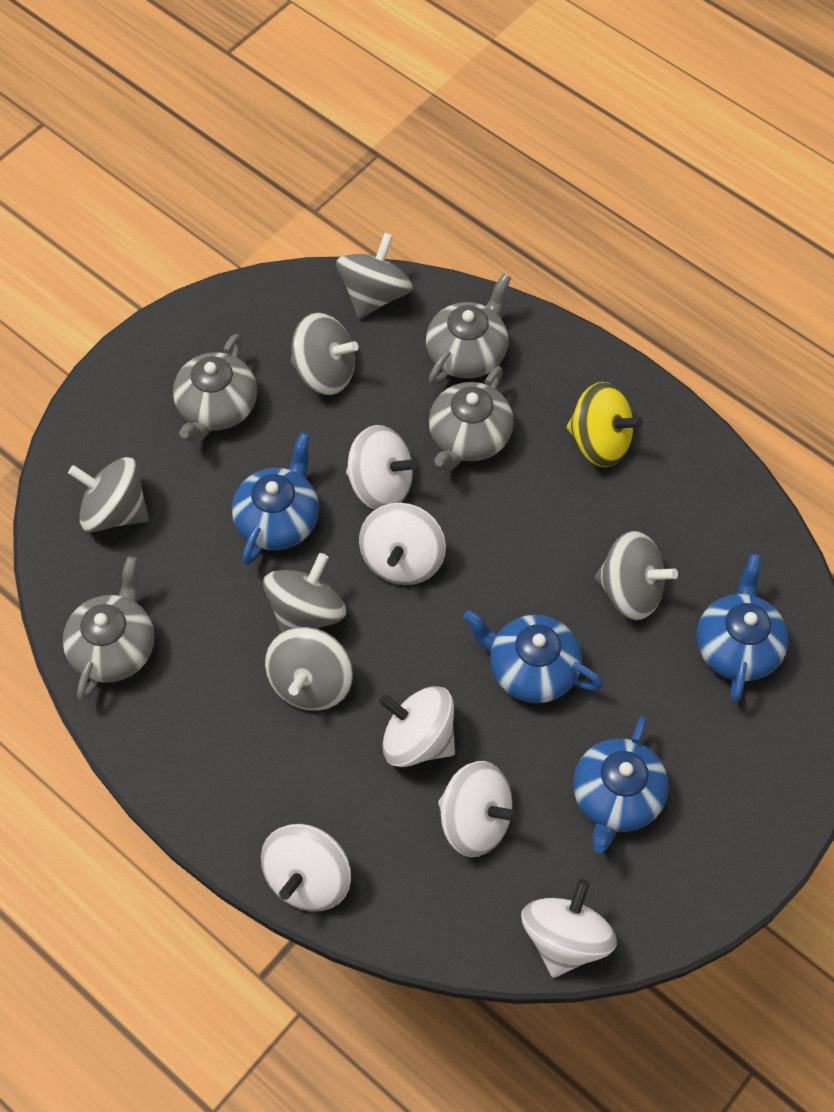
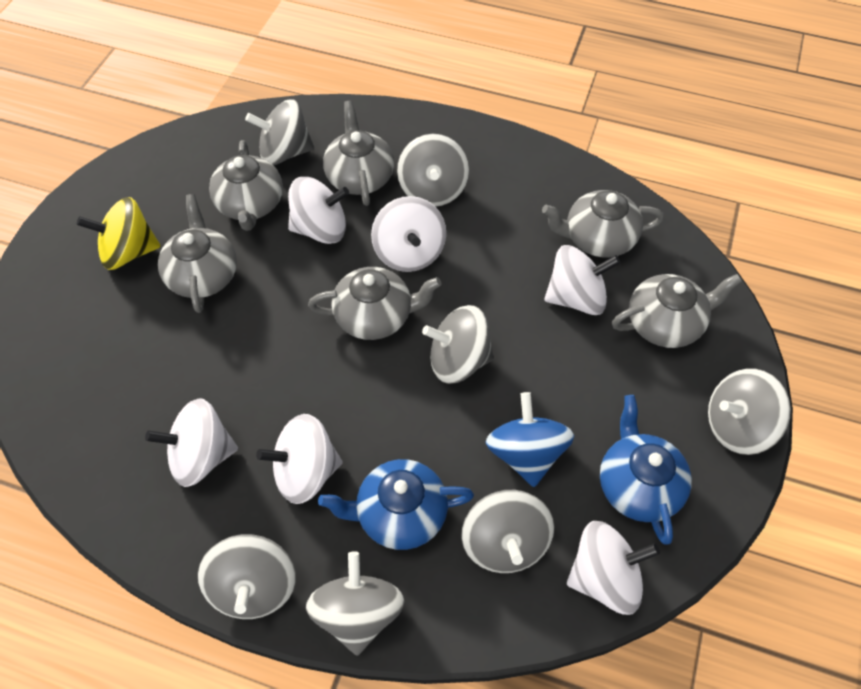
blue spinning top: 0 -> 1
blue teapot: 4 -> 2
grey spinning top: 6 -> 7
grey teapot: 4 -> 6

